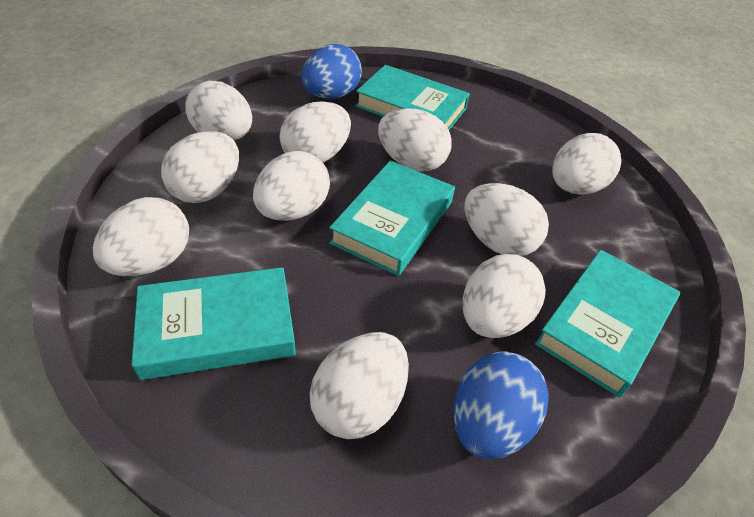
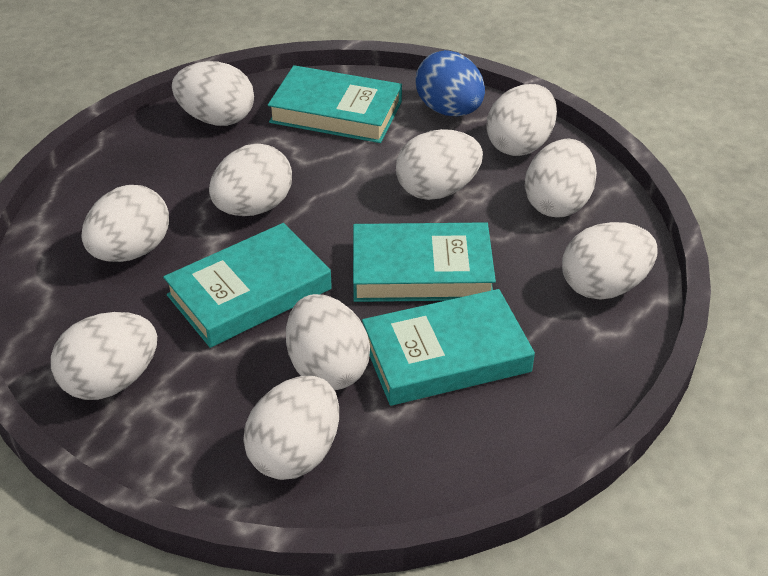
blue egg: 2 -> 1

